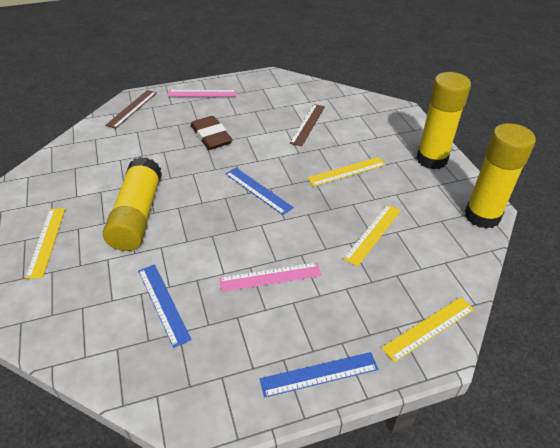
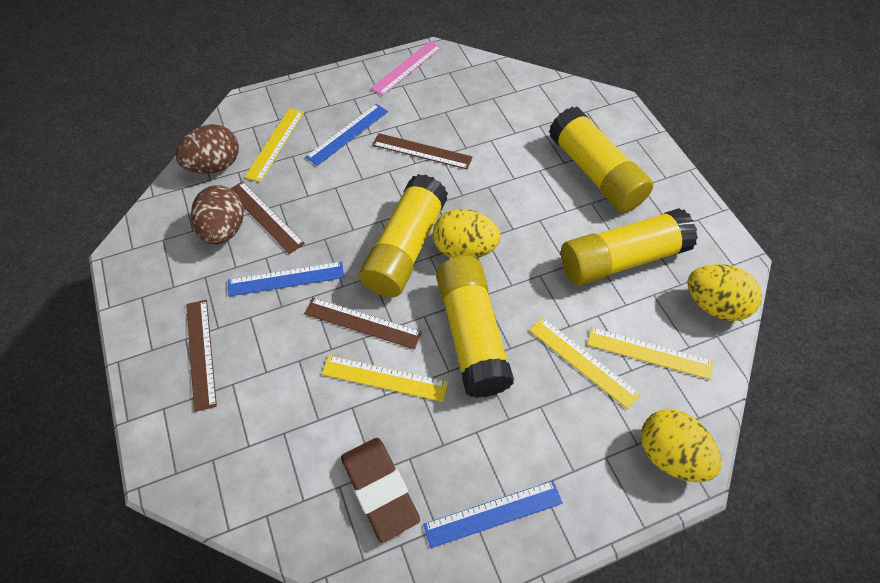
brown egg: 0 -> 2
brown ruler: 2 -> 4
pink ruler: 2 -> 1
yellow egg: 0 -> 3
yellow glue stick: 3 -> 4

